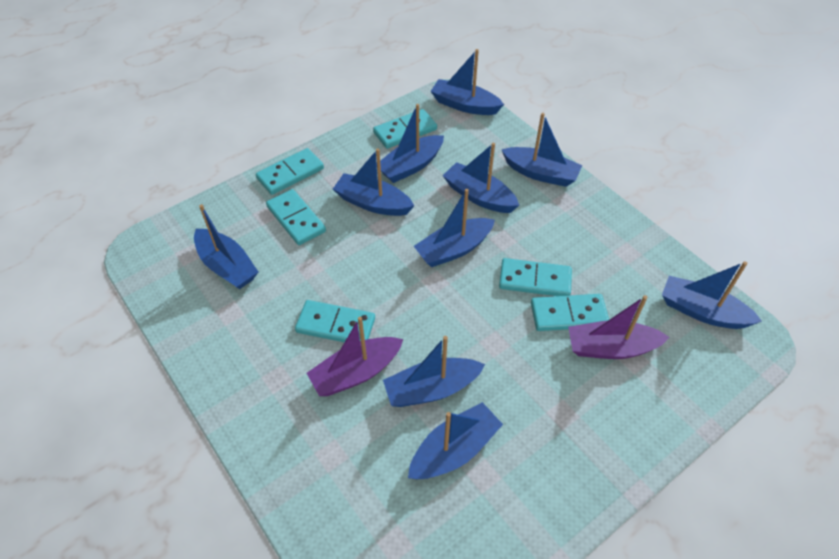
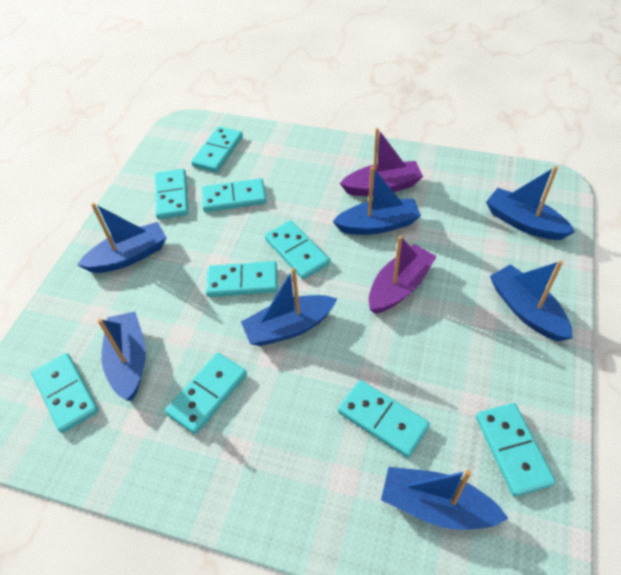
blue boat: 10 -> 7
turquoise domino: 6 -> 9

